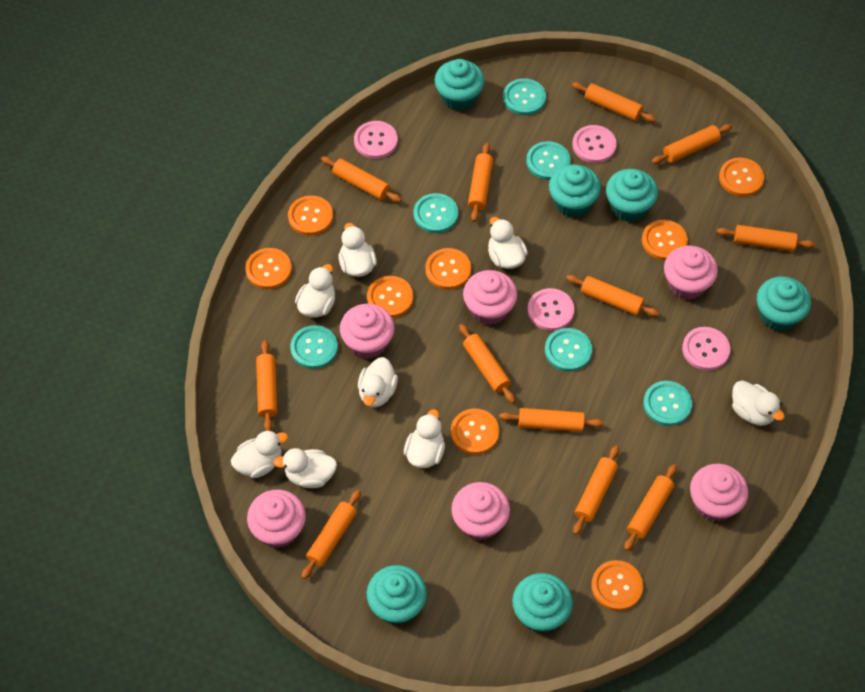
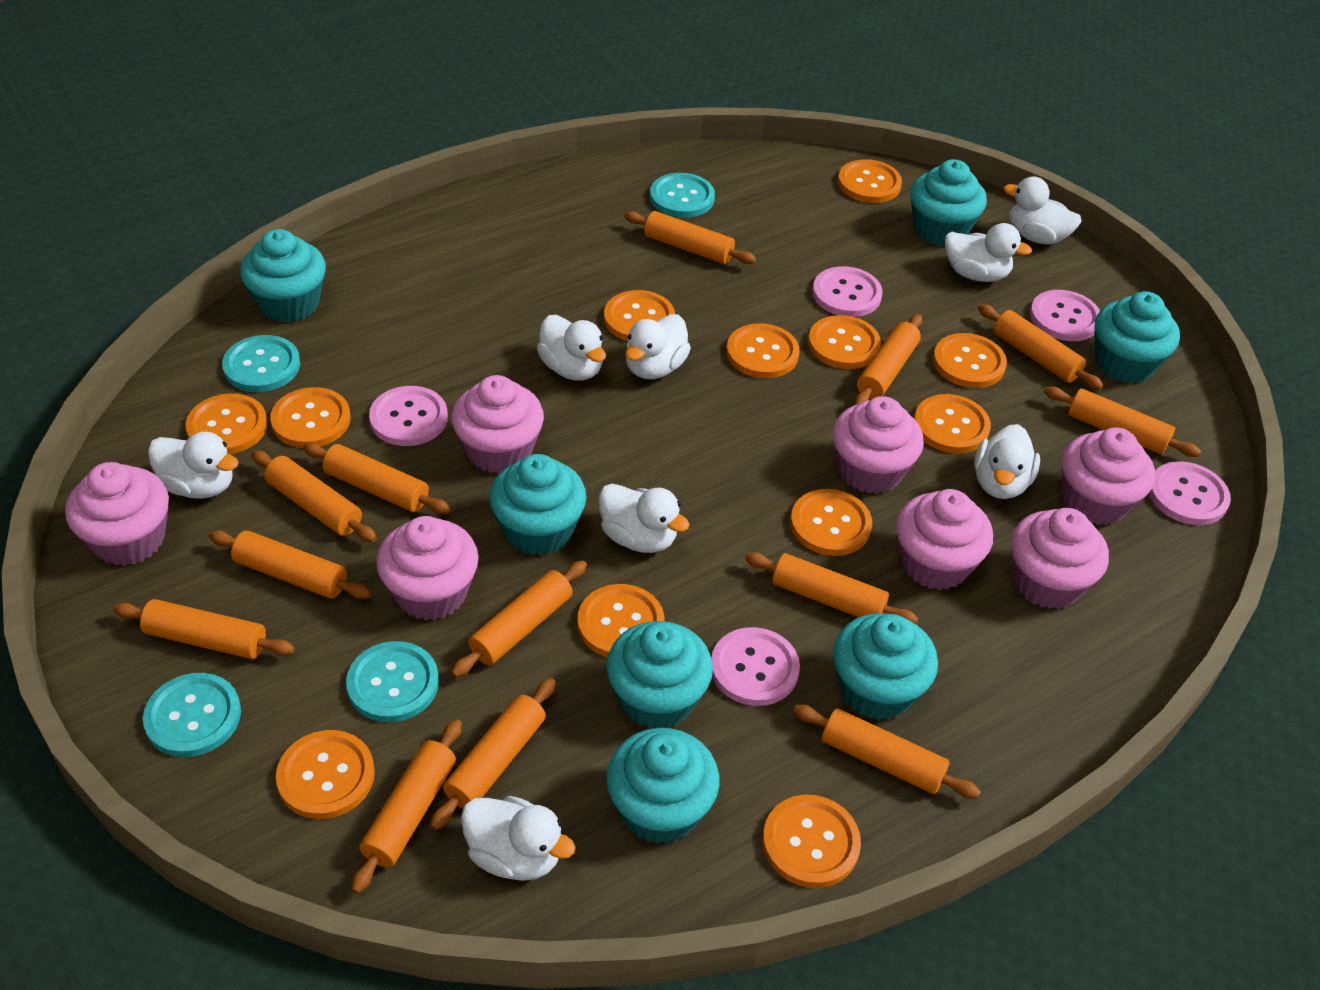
orange button: 8 -> 12
orange rolling pin: 12 -> 13
pink button: 4 -> 5
pink cupcake: 6 -> 7
turquoise button: 6 -> 4
turquoise cupcake: 6 -> 7

